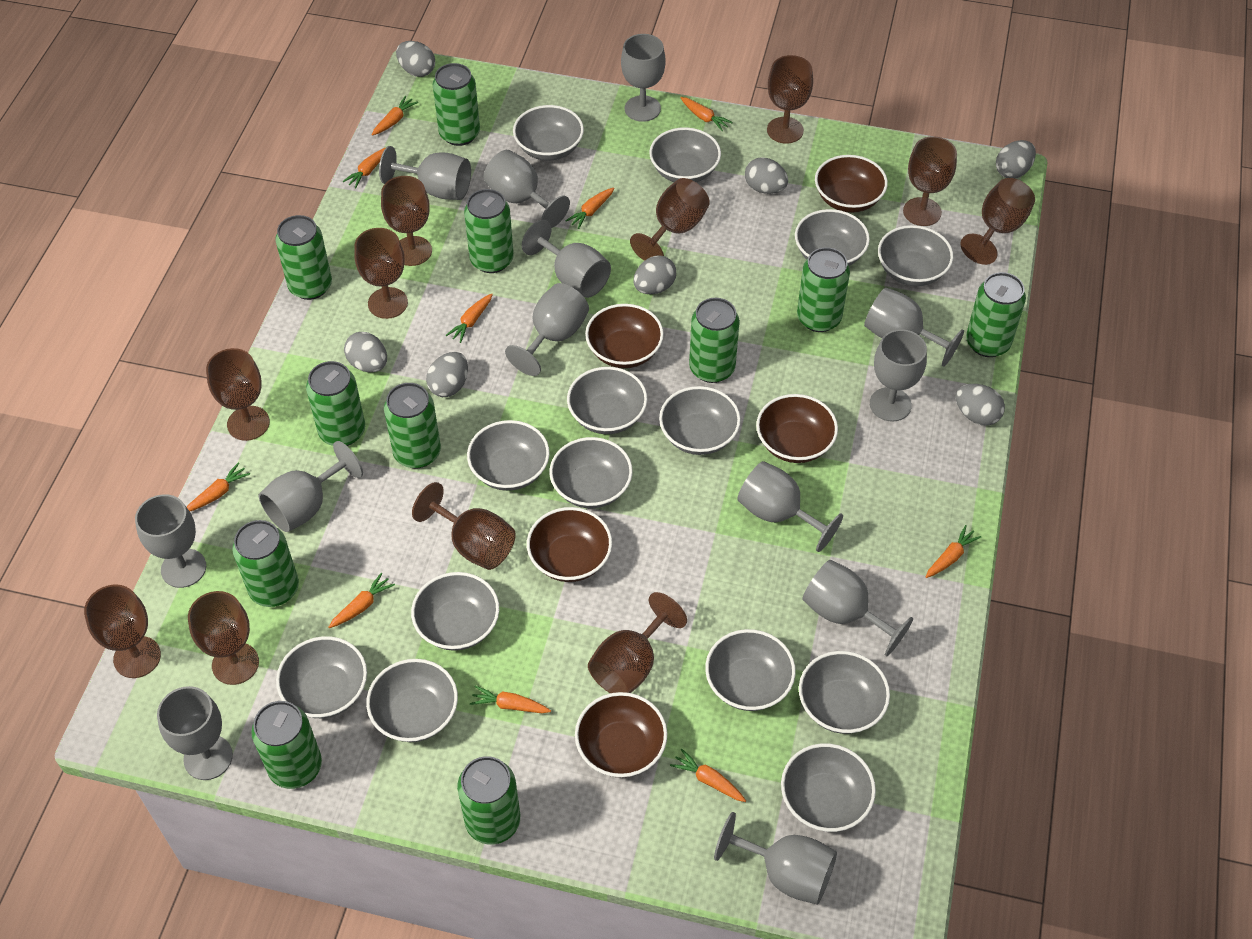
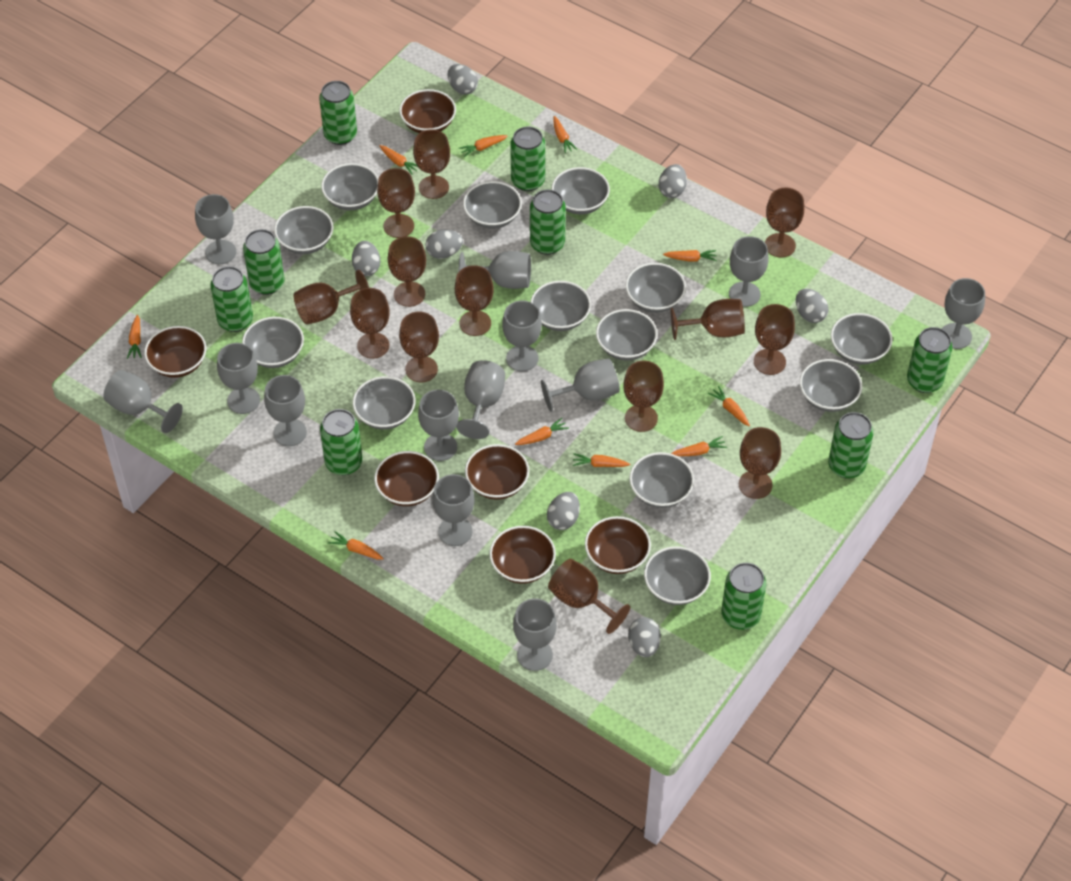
brown bowl: 5 -> 6
brown goblet: 11 -> 13
green can: 11 -> 9
grey bowl: 14 -> 13

